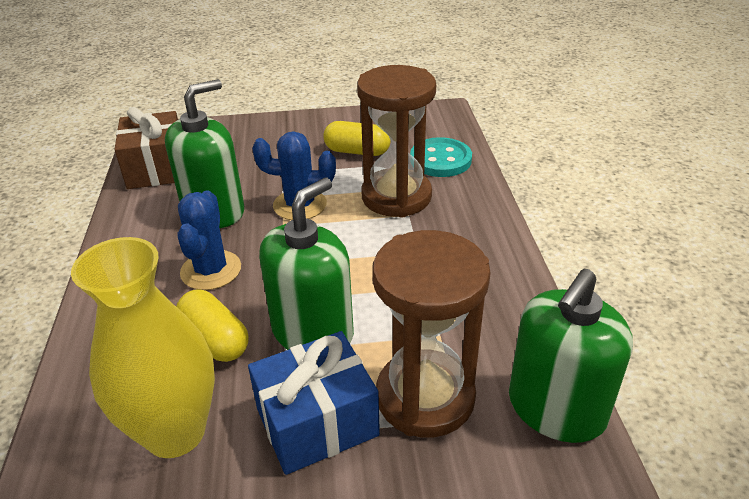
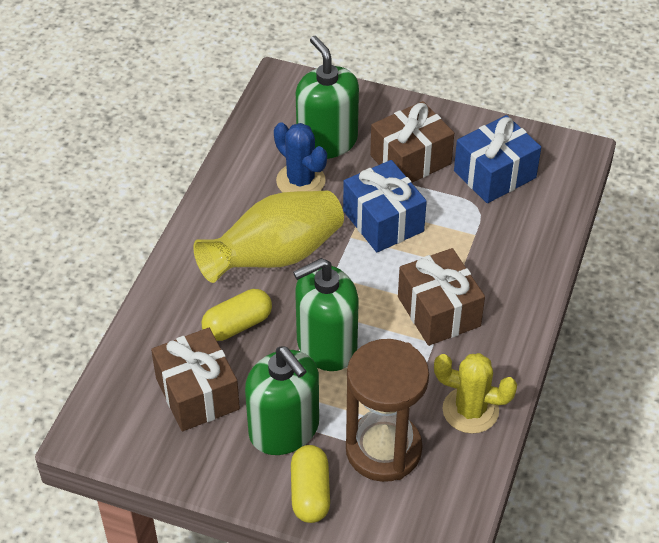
blue cactus: 2 -> 1
blue gift: 1 -> 2
brown gift: 1 -> 3
brown hourglass: 2 -> 1
turquoise button: 1 -> 0
yellow cactus: 0 -> 1

